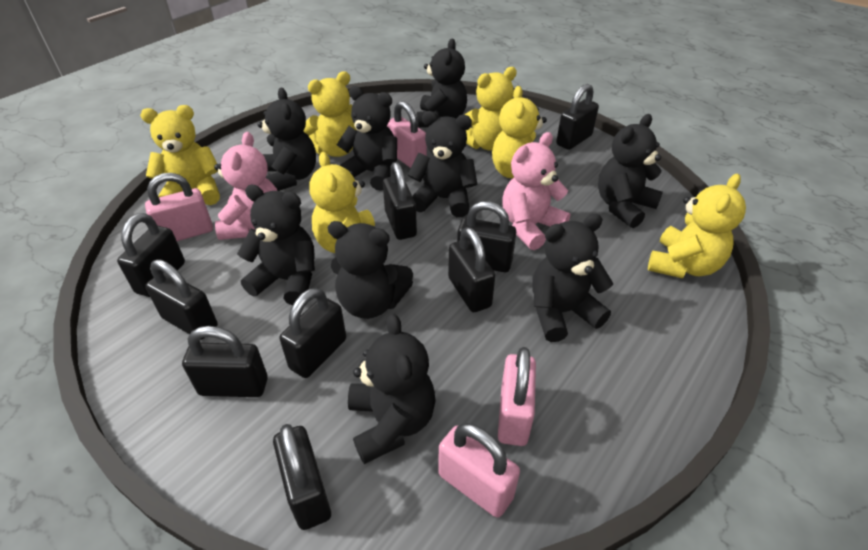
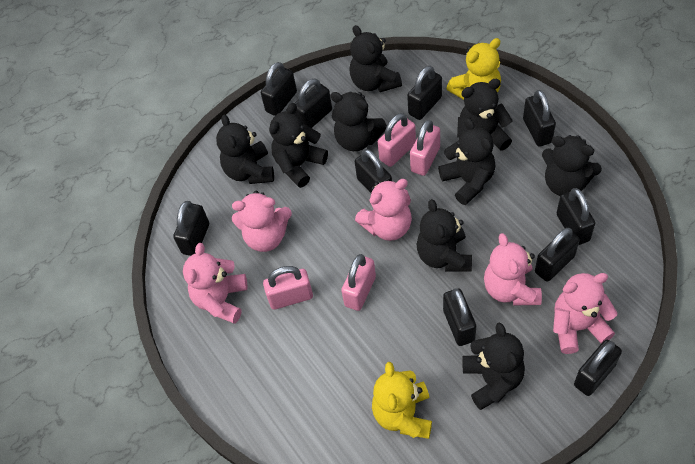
black padlock: 9 -> 10
pink teddy bear: 2 -> 5
yellow teddy bear: 6 -> 2

